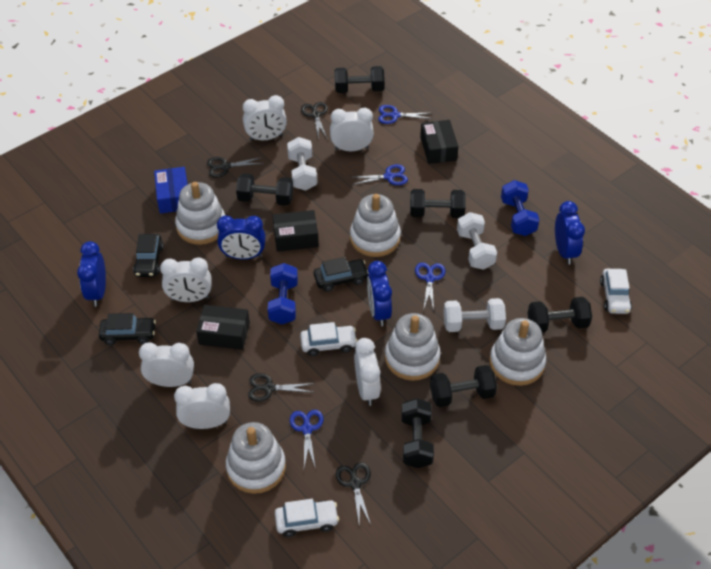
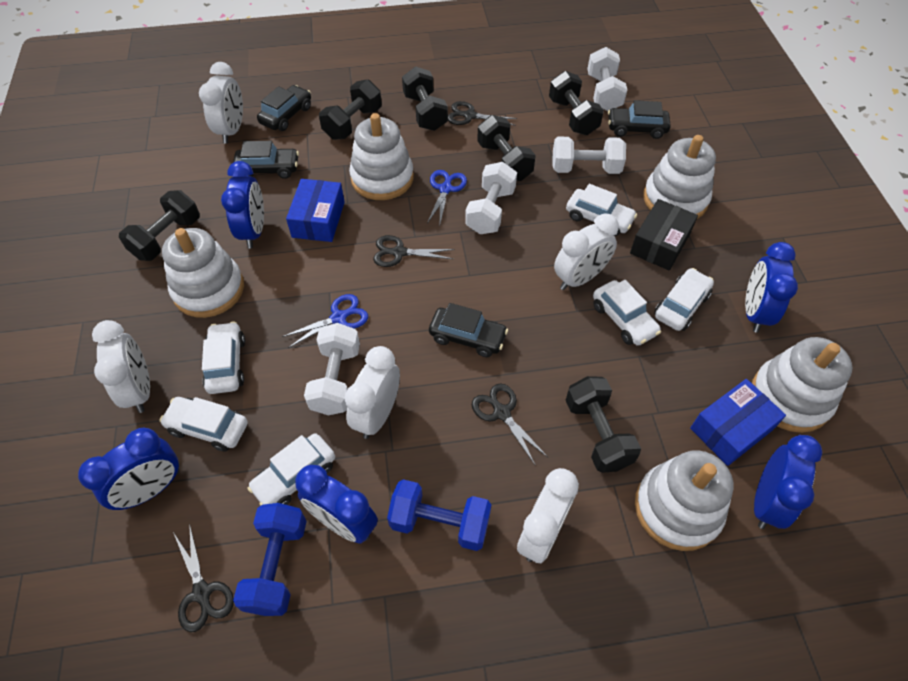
black box: 3 -> 1
black car: 3 -> 4
blue box: 1 -> 2
blue clock: 4 -> 5
blue scissors: 4 -> 2
white car: 3 -> 6
white clock: 6 -> 5
white dumbbell: 3 -> 4

